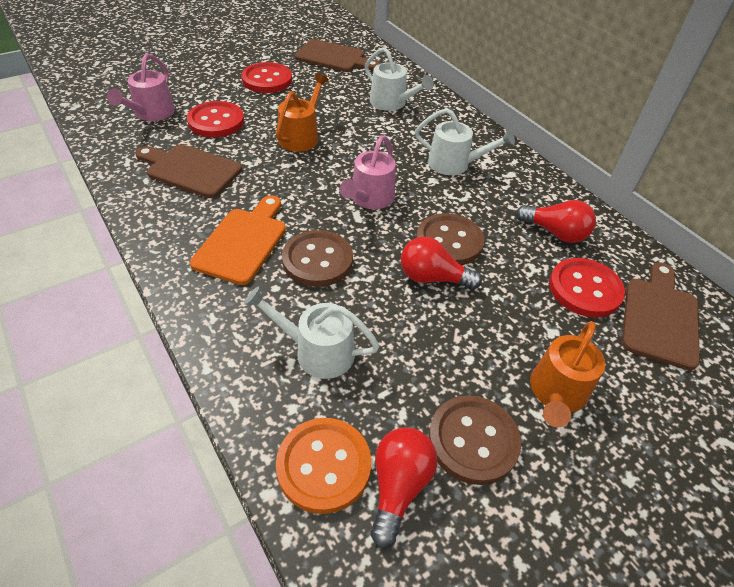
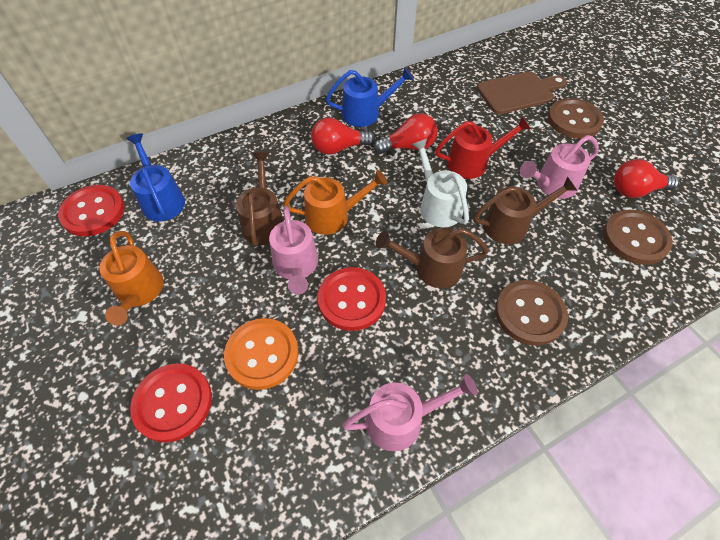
blue watering can: 0 -> 2
brown cutting board: 3 -> 1
brown watering can: 0 -> 3
orange cutting board: 1 -> 0
pink watering can: 2 -> 3
red watering can: 0 -> 1
white watering can: 3 -> 1

